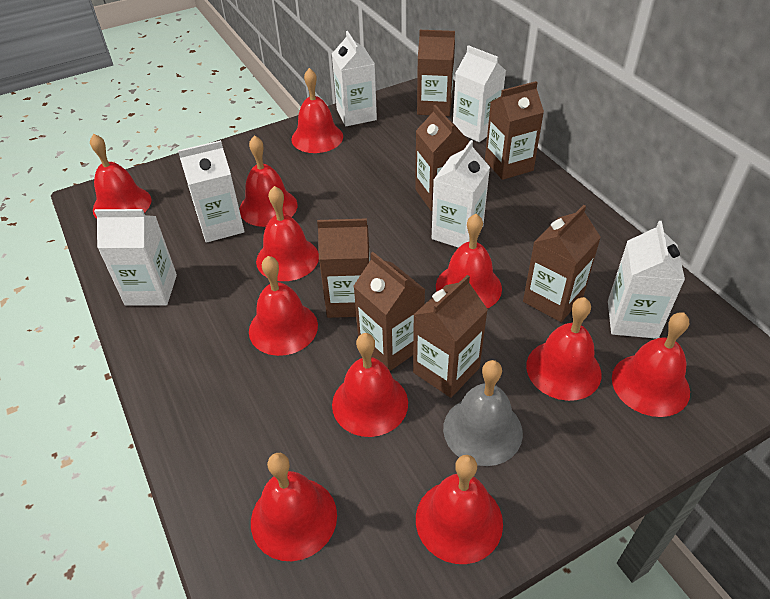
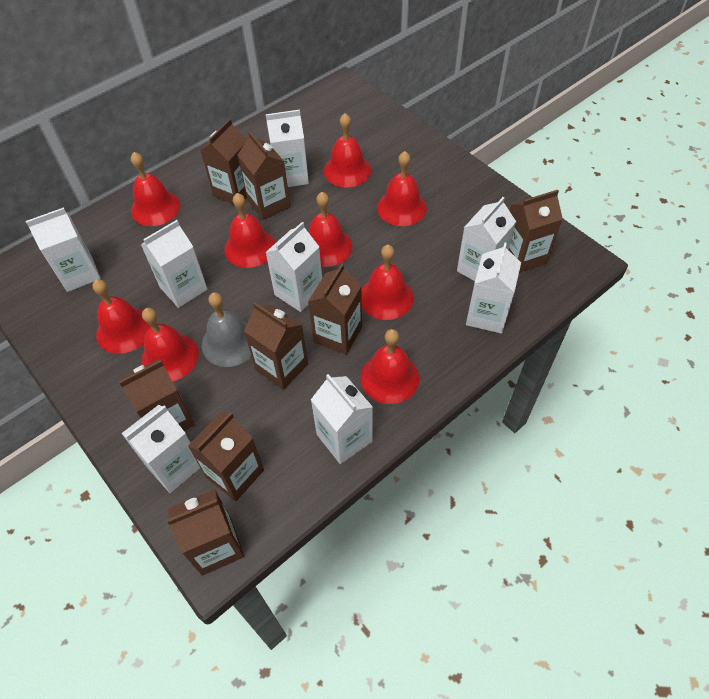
brown carton: 7 -> 8
red bell: 11 -> 9
white carton: 6 -> 8

